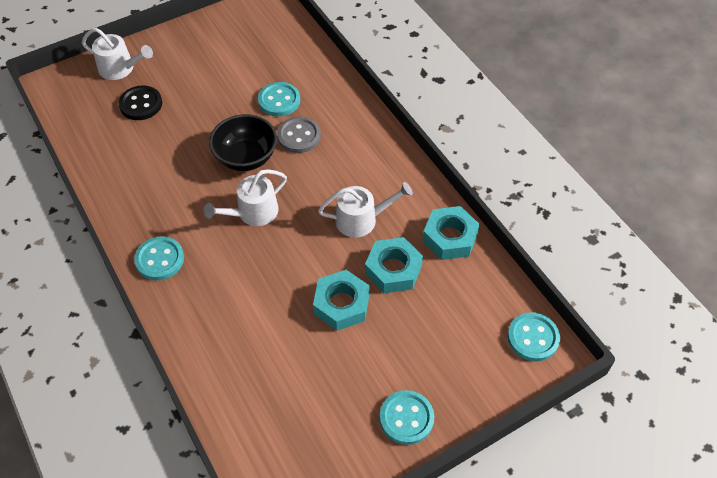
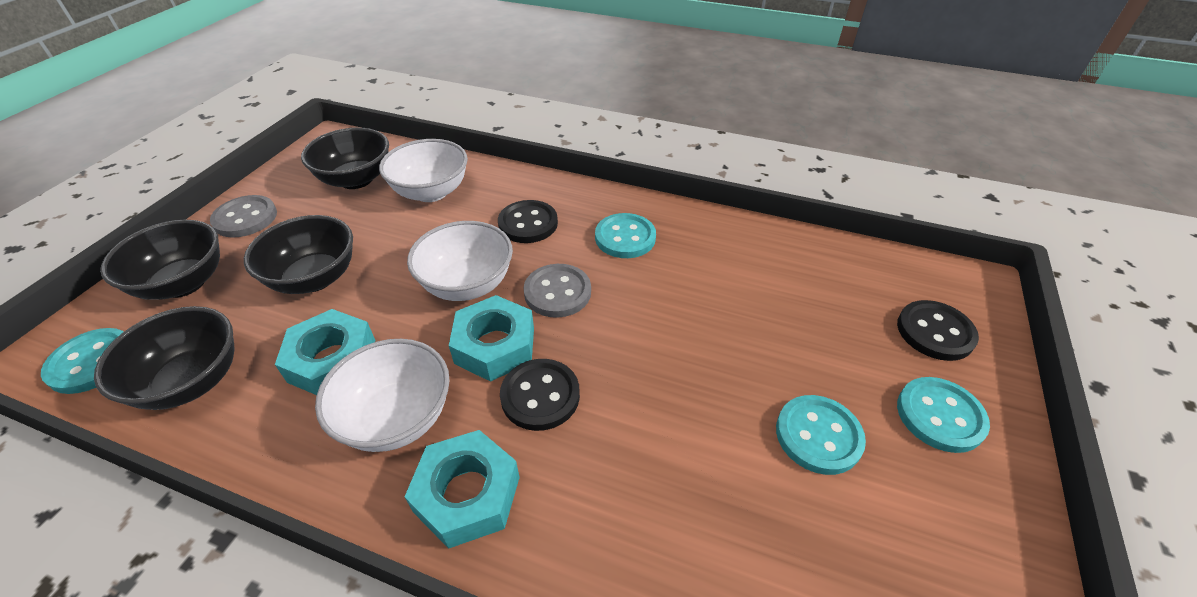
black bowl: 1 -> 4
black button: 1 -> 3
grey button: 1 -> 2
white bowl: 0 -> 3
white watering can: 3 -> 0

